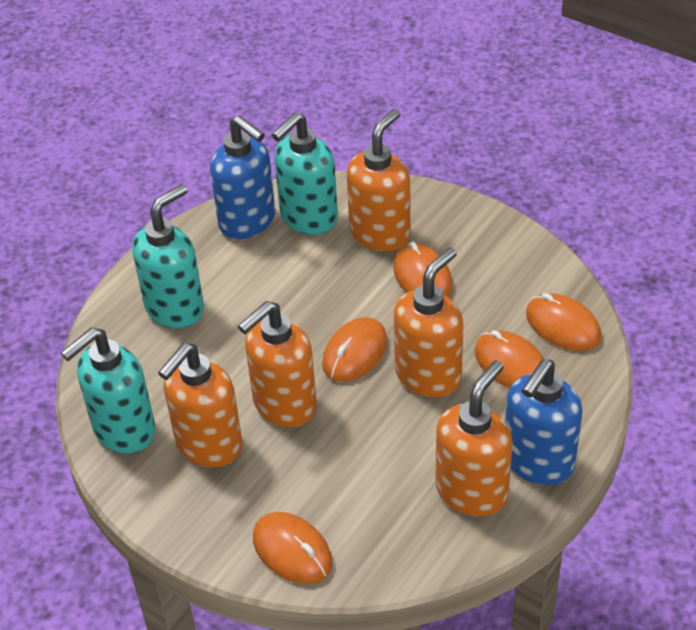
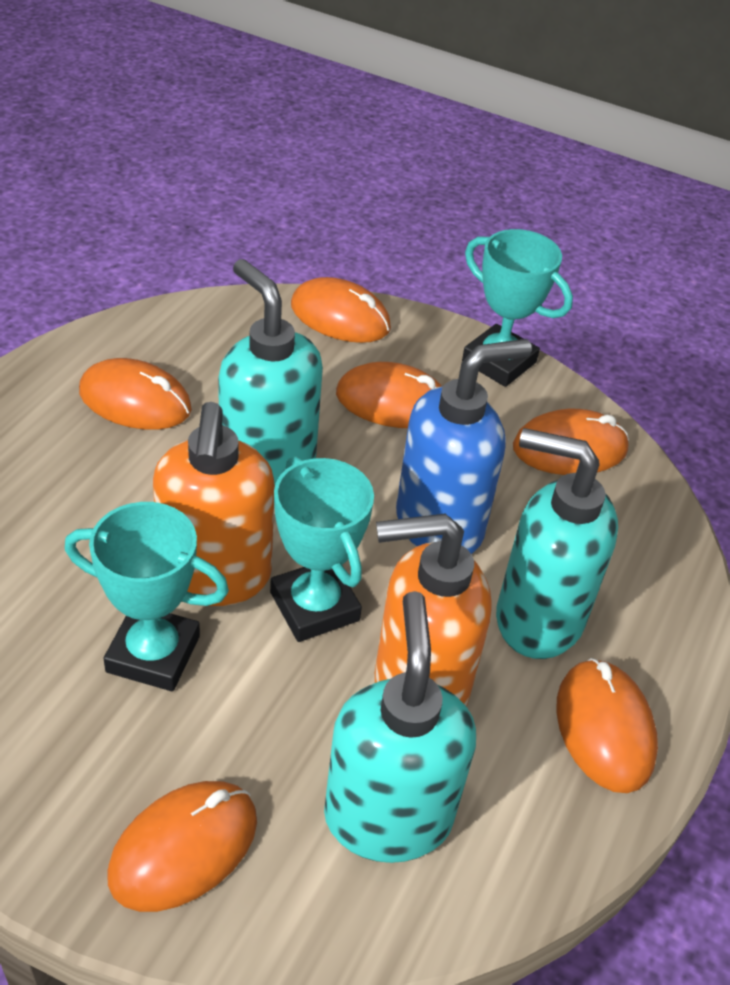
blue soap dispenser: 2 -> 1
orange mouse: 5 -> 6
orange soap dispenser: 5 -> 2
turquoise trophy: 0 -> 3

